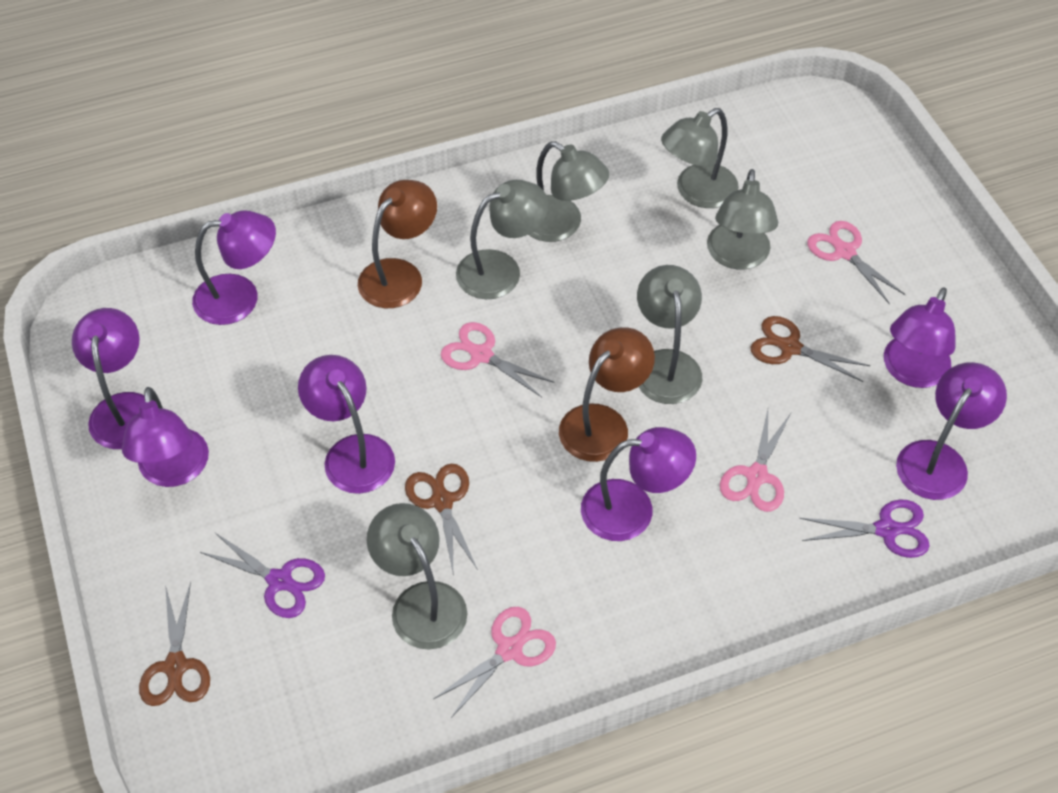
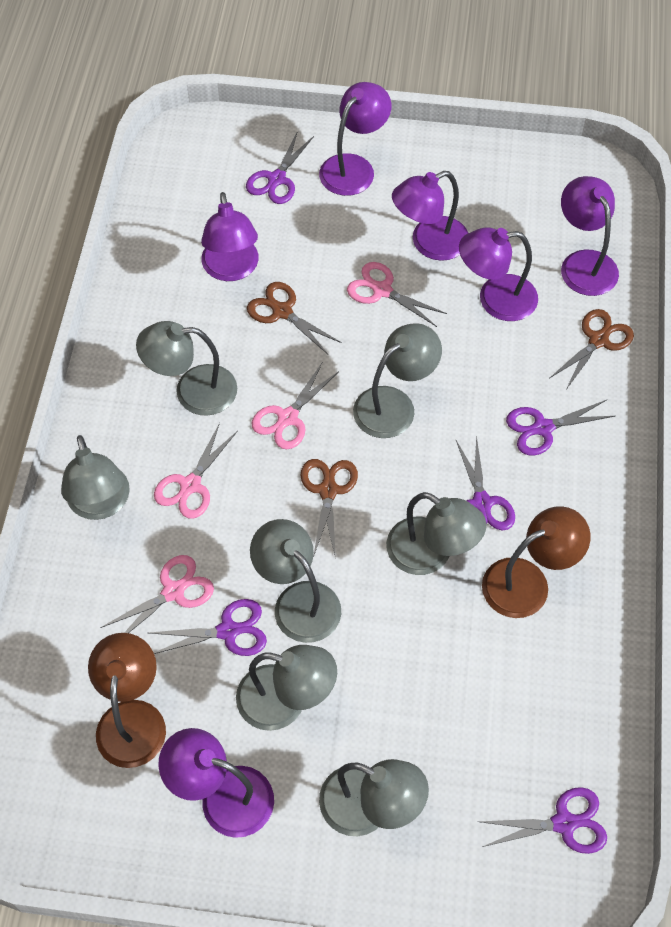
grey lamp: 6 -> 7
purple lamp: 7 -> 6
purple scissors: 2 -> 5

